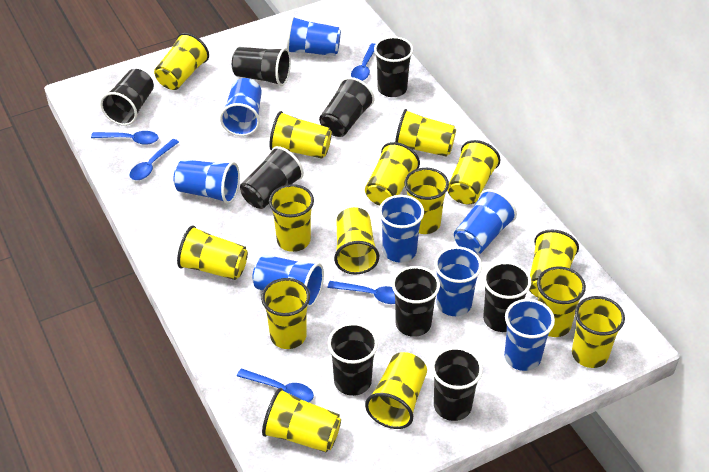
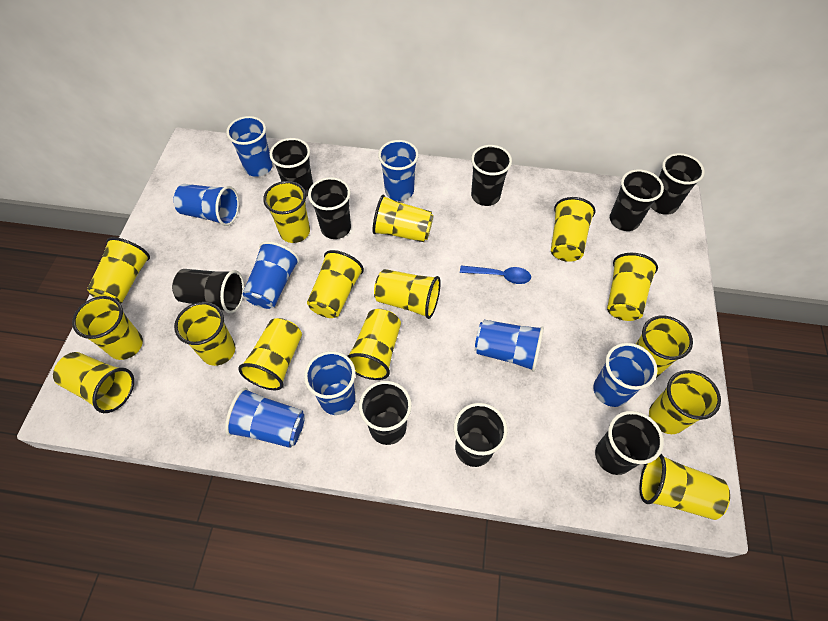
blue spoon: 5 -> 1

